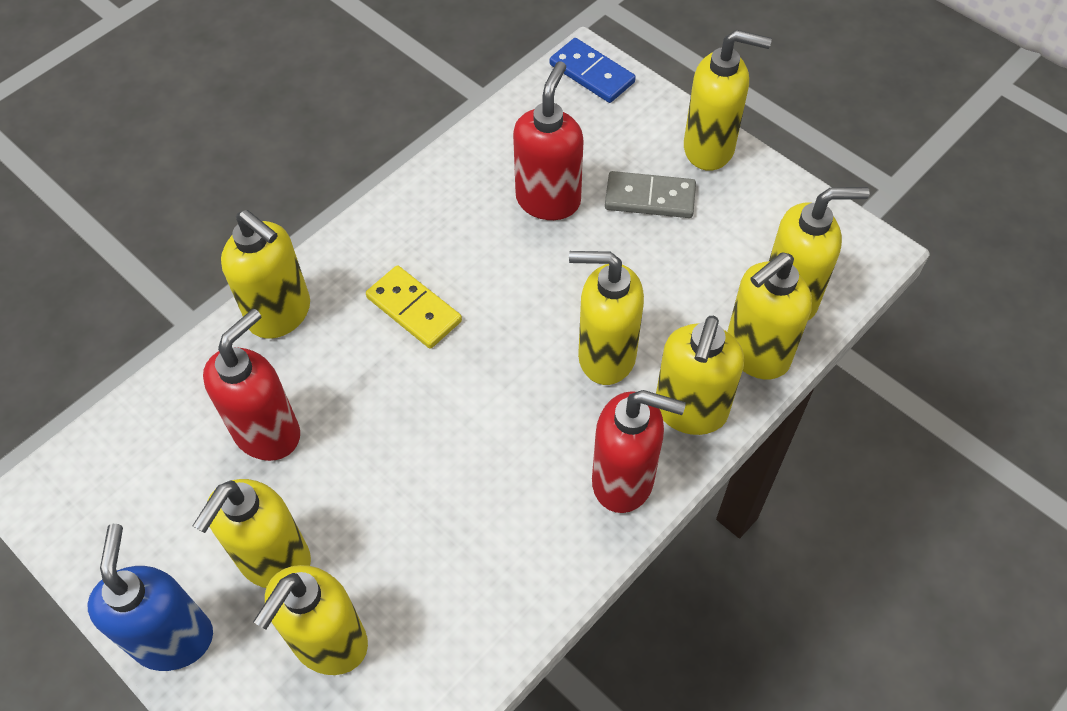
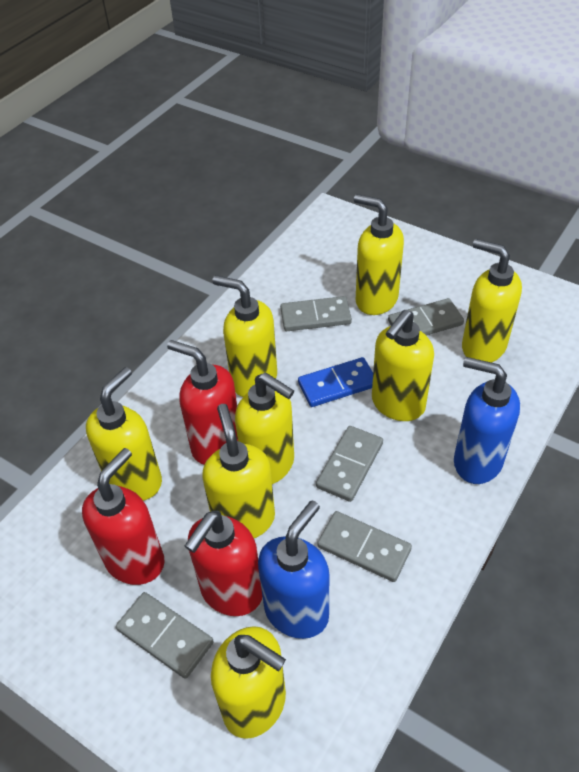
blue soap dispenser: 1 -> 2
grey domino: 1 -> 5
yellow domino: 1 -> 0

